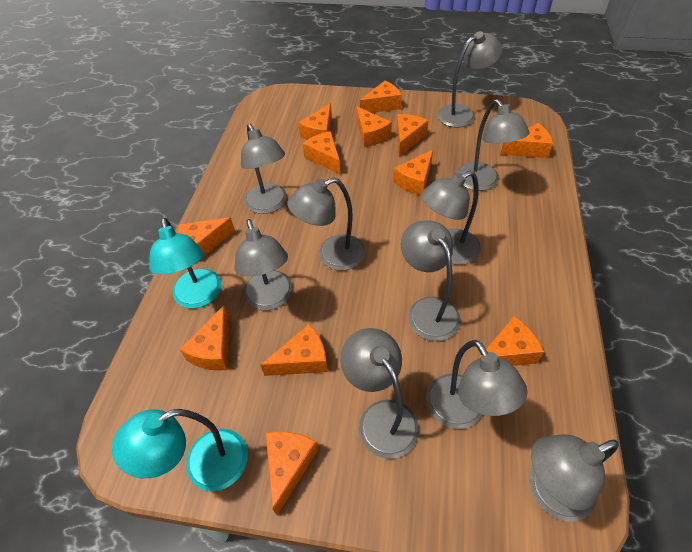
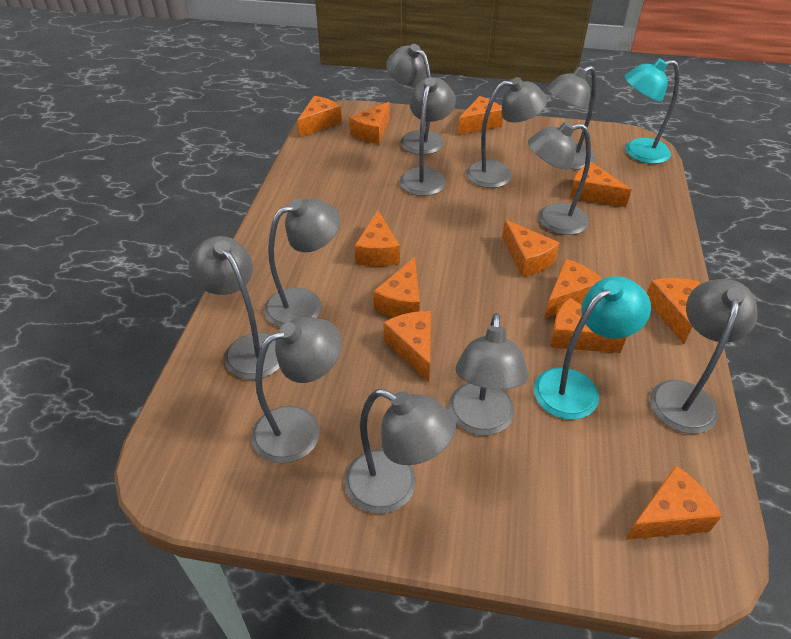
grey lamp: 10 -> 11

